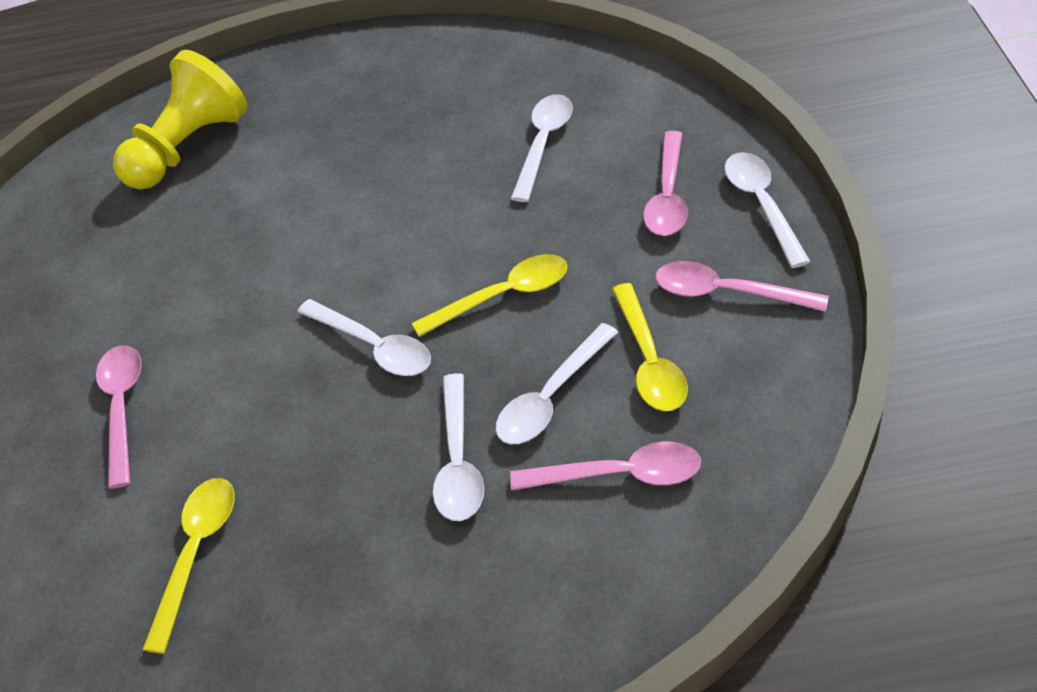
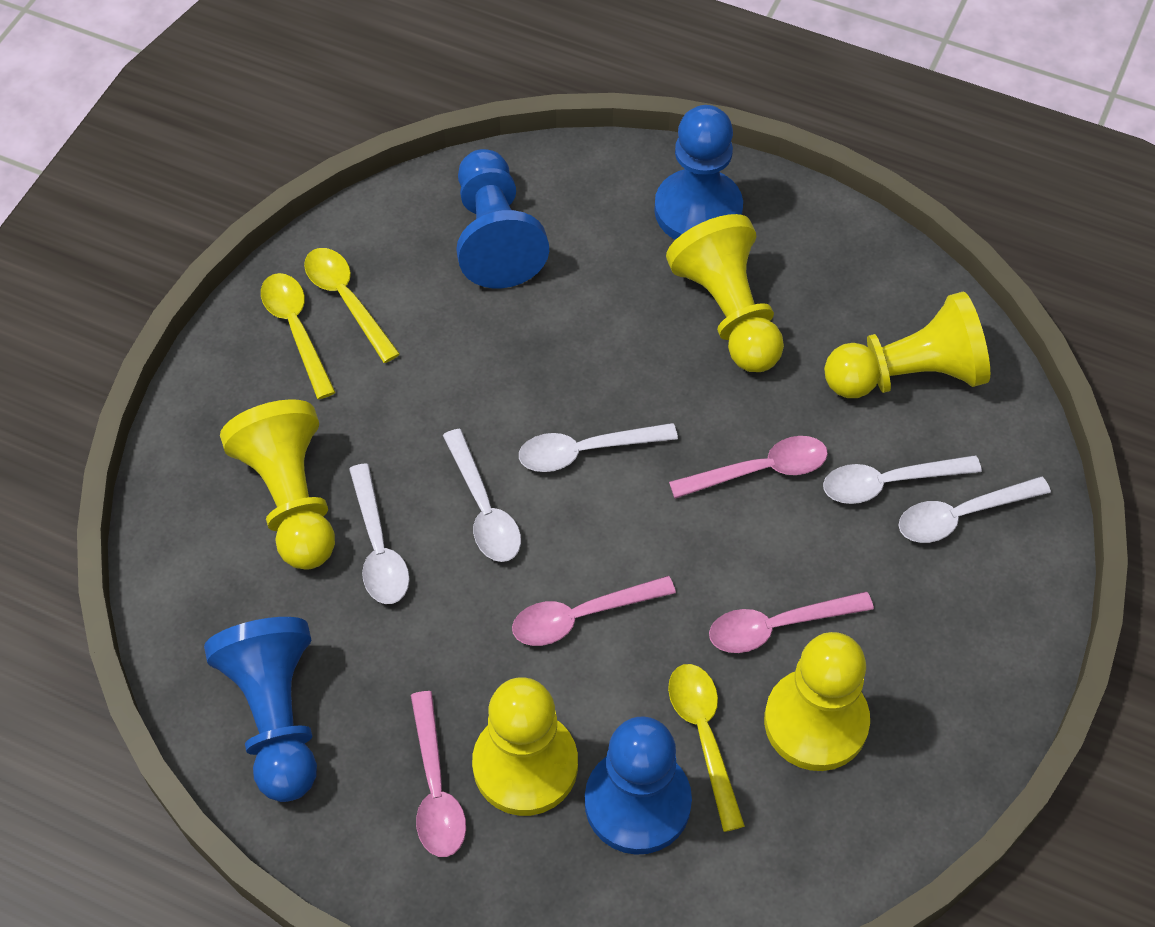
blue pawn: 0 -> 4
yellow pawn: 1 -> 5

